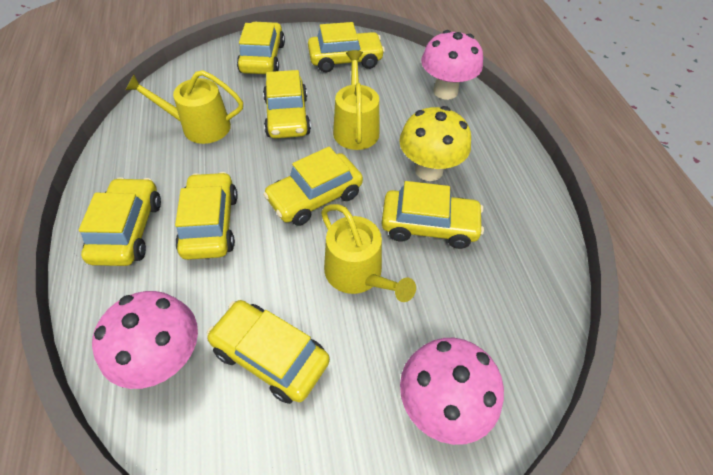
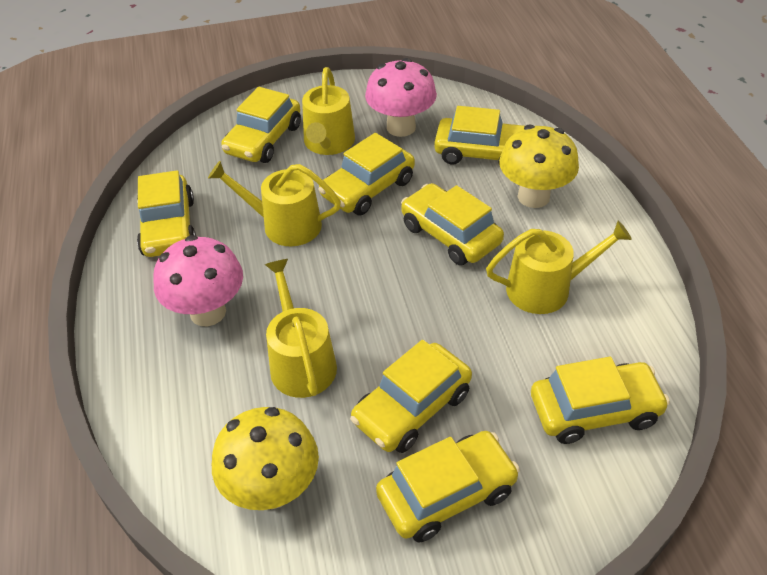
pink mushroom: 3 -> 2
yellow mushroom: 1 -> 2
yellow watering can: 3 -> 4

